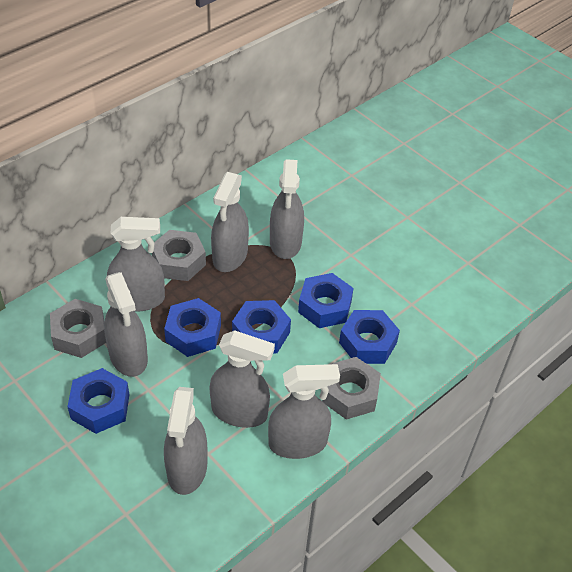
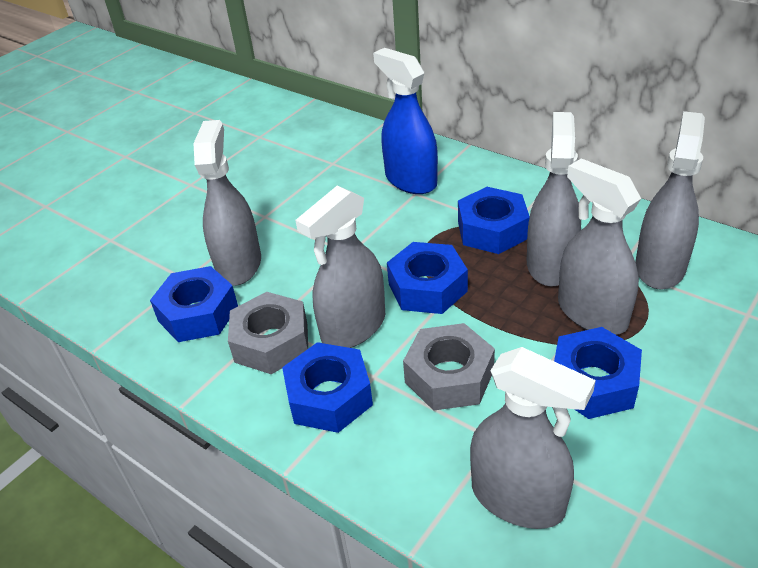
blue spray bottle: 0 -> 1
grey nut: 3 -> 2
grey spray bottle: 7 -> 6

